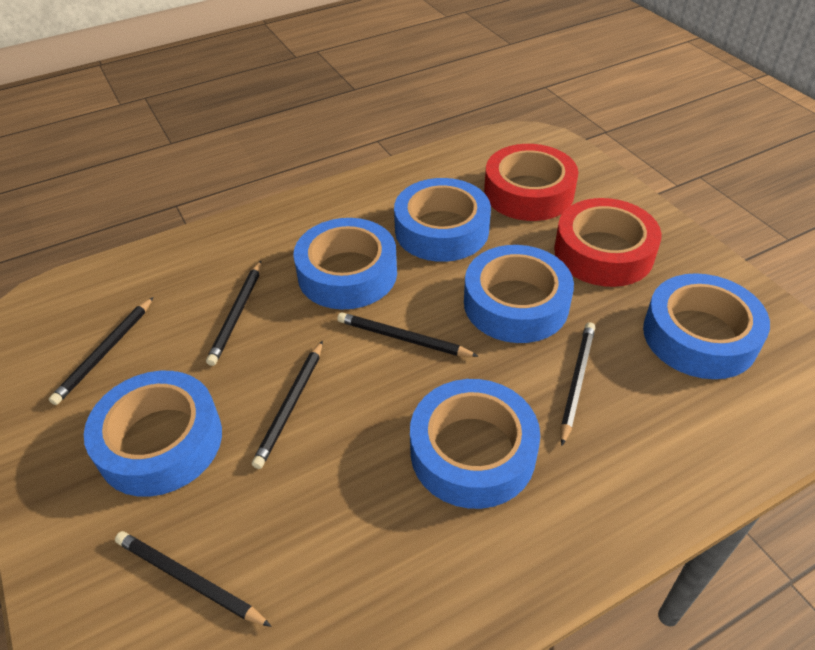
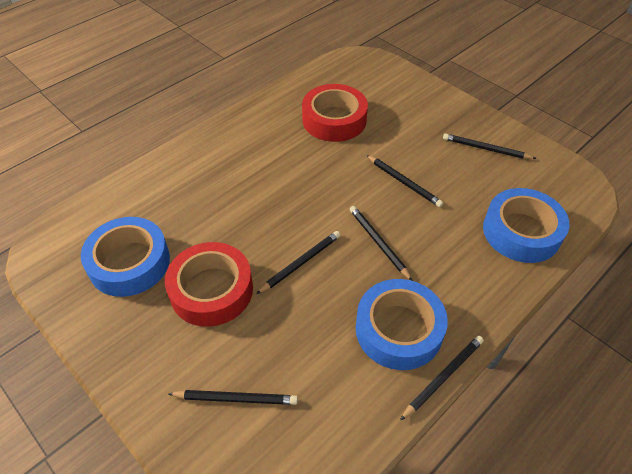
blue tape: 6 -> 3

